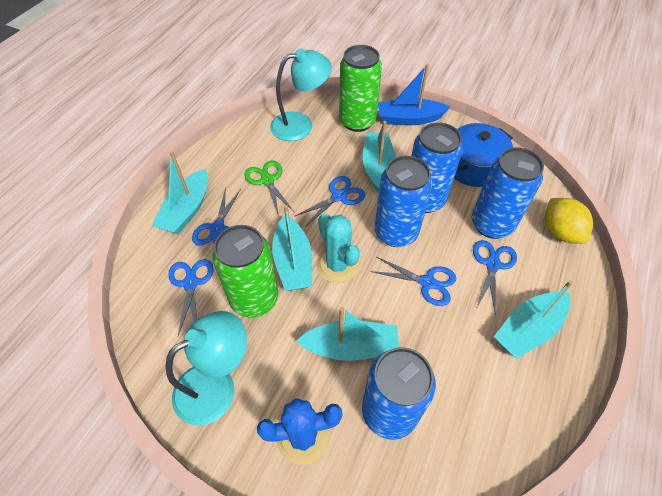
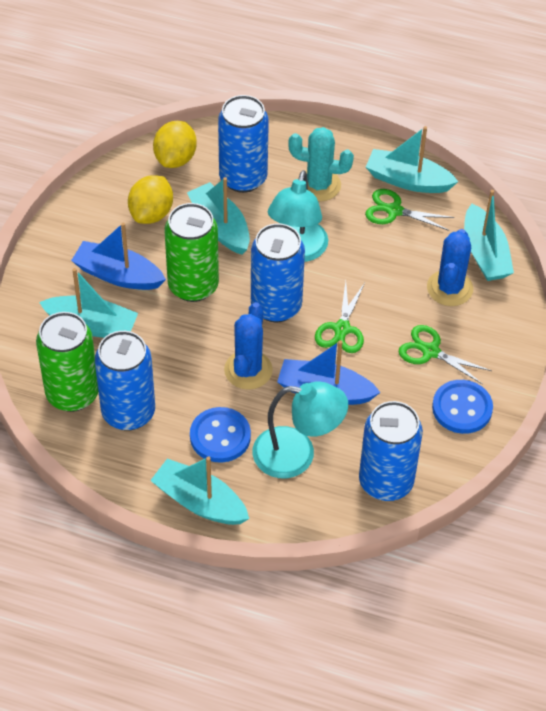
blue boat: 1 -> 2
blue button: 0 -> 2
blue cactus: 1 -> 2
blue pot: 1 -> 0
blue scissors: 5 -> 0
green scissors: 1 -> 3
yellow lemon: 1 -> 2

